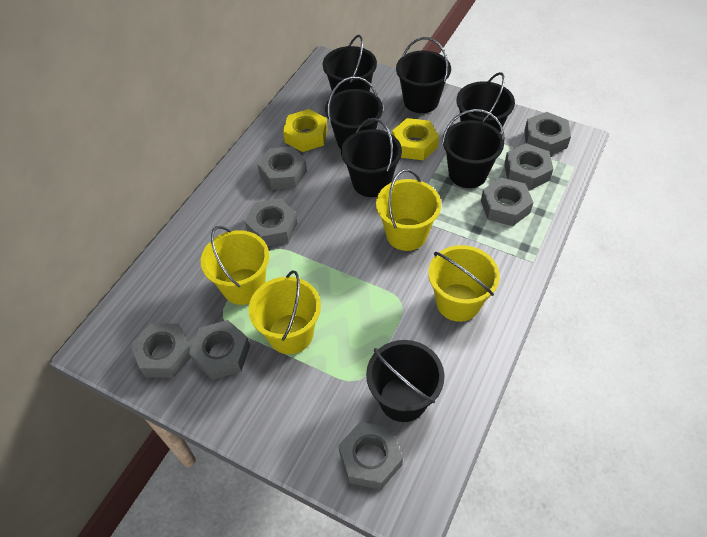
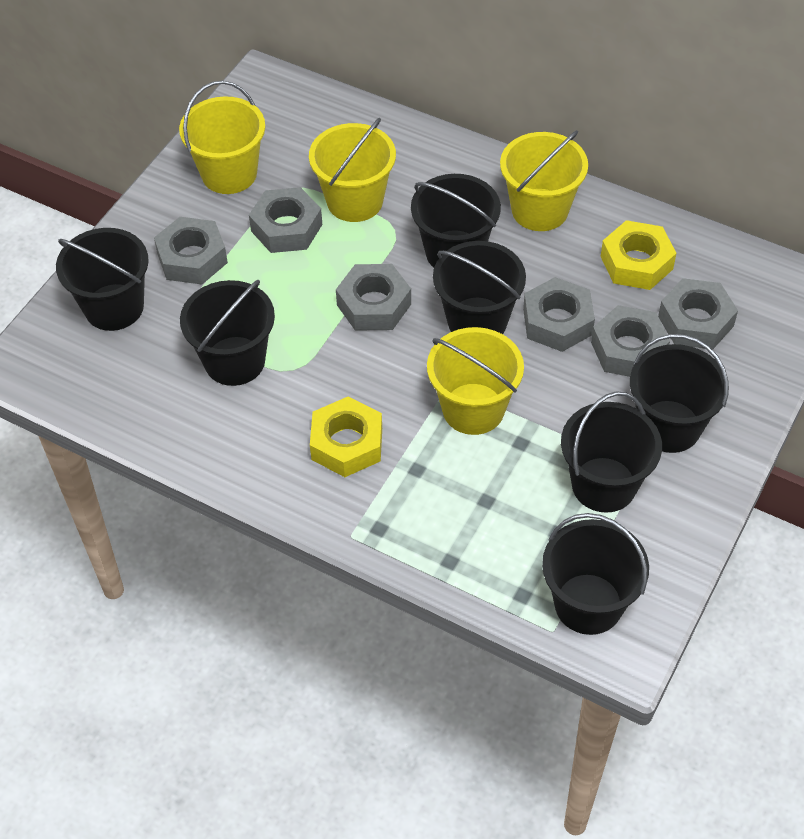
grey nut: 8 -> 6

